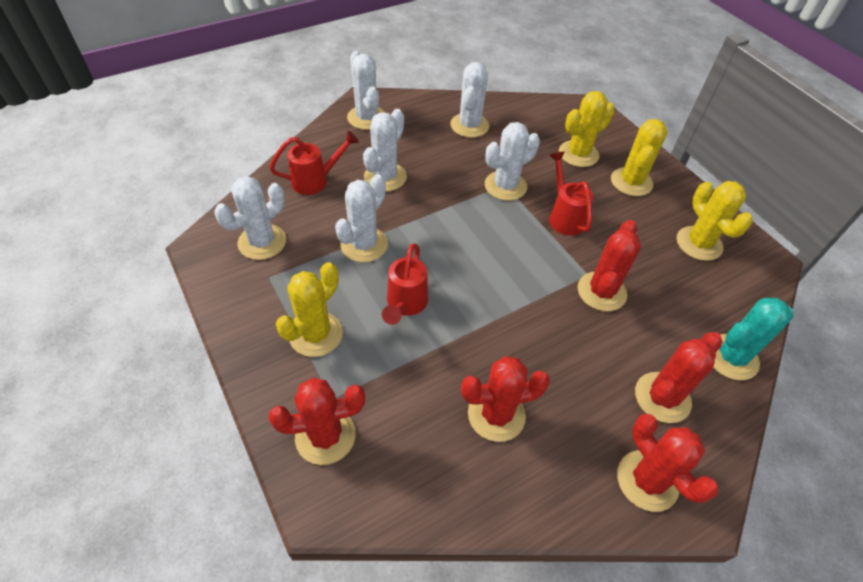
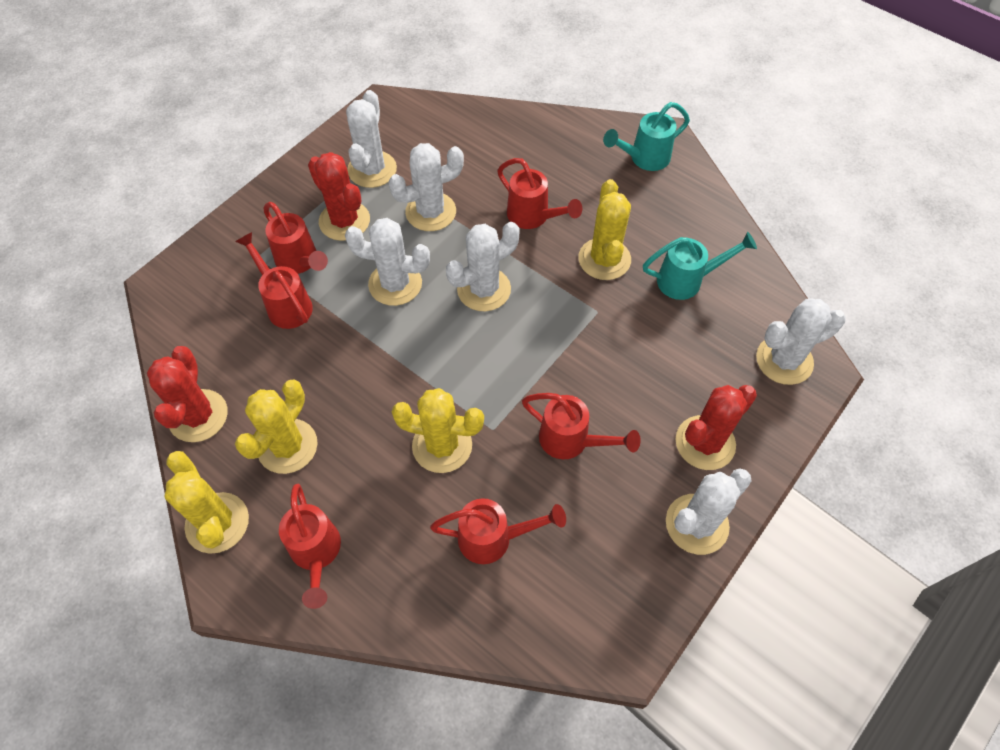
red cactus: 5 -> 3
red watering can: 3 -> 6
turquoise cactus: 1 -> 0
turquoise watering can: 0 -> 2

